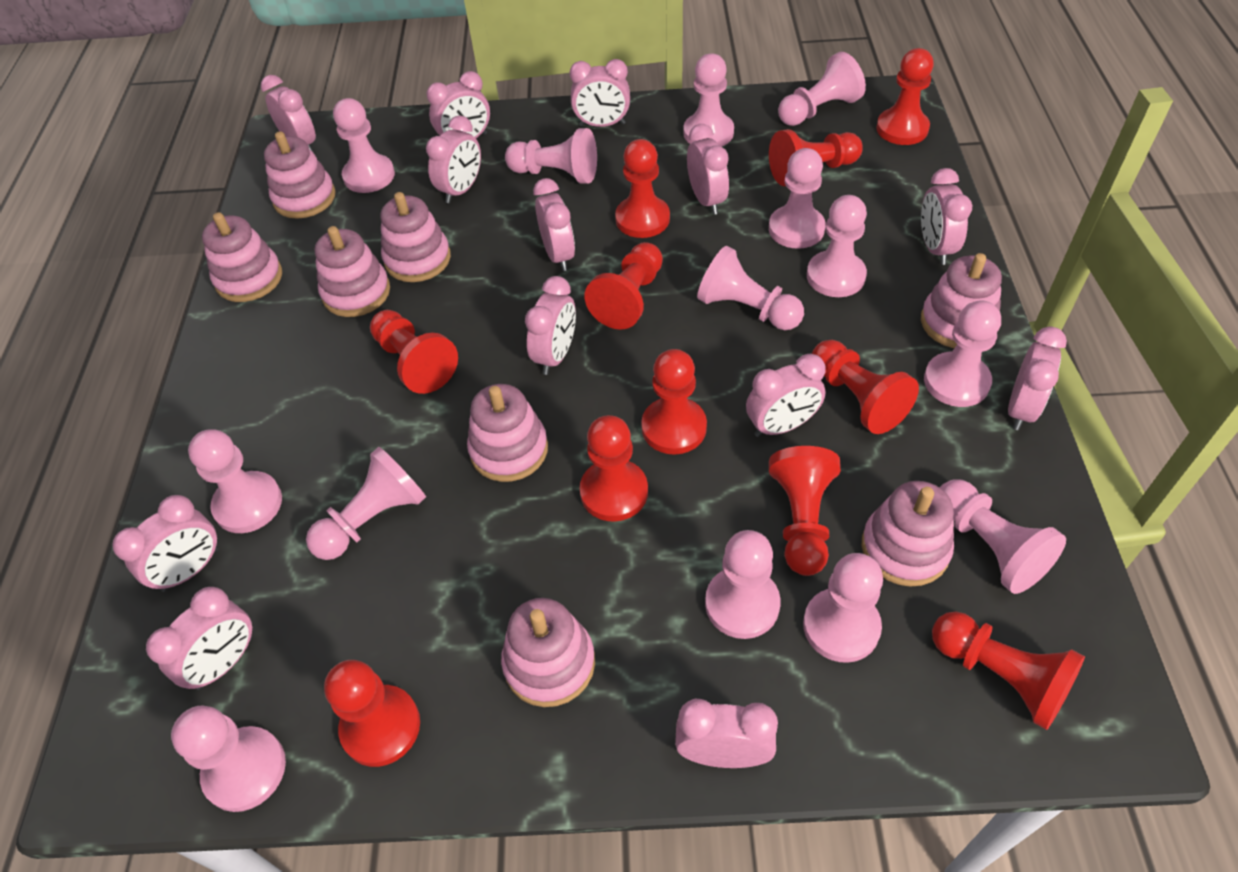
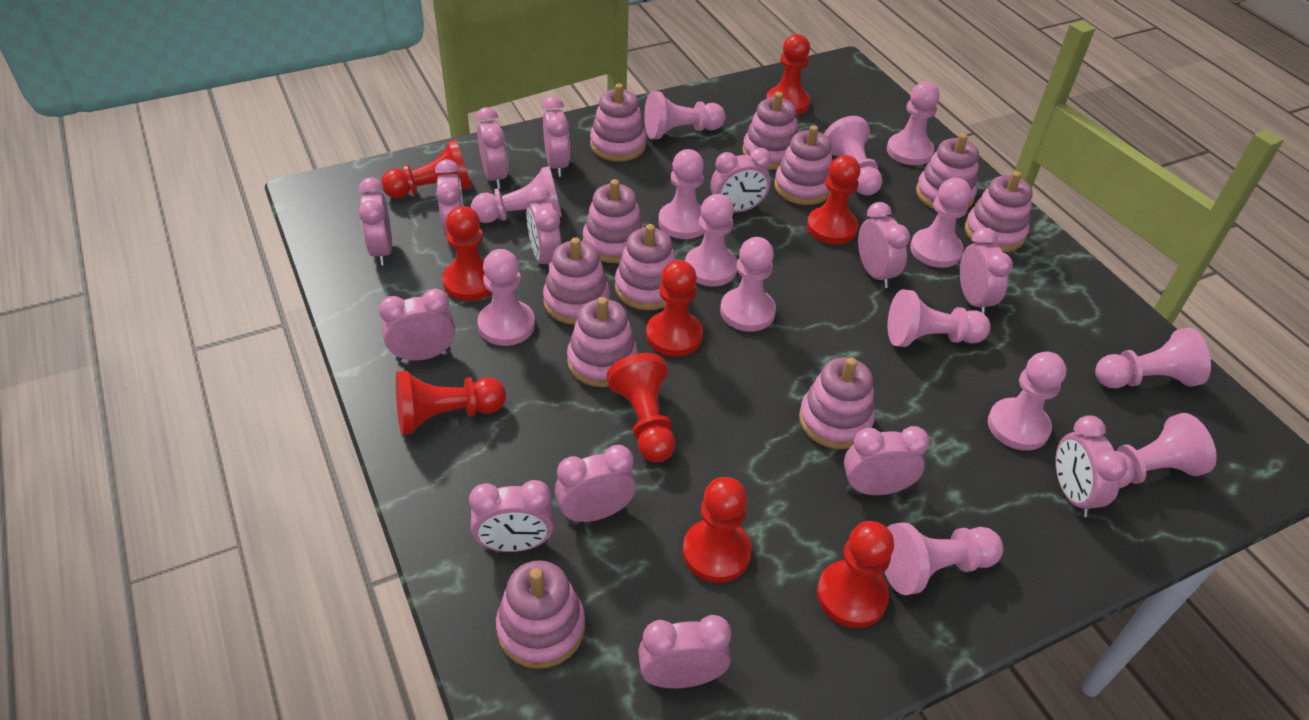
pink clock: 13 -> 14
pink stacking toy: 8 -> 11
red pawn: 11 -> 9

